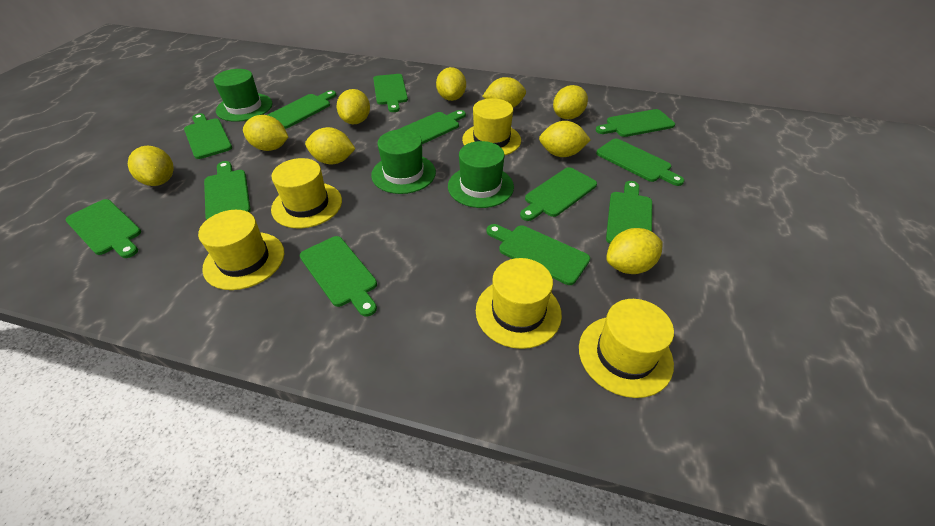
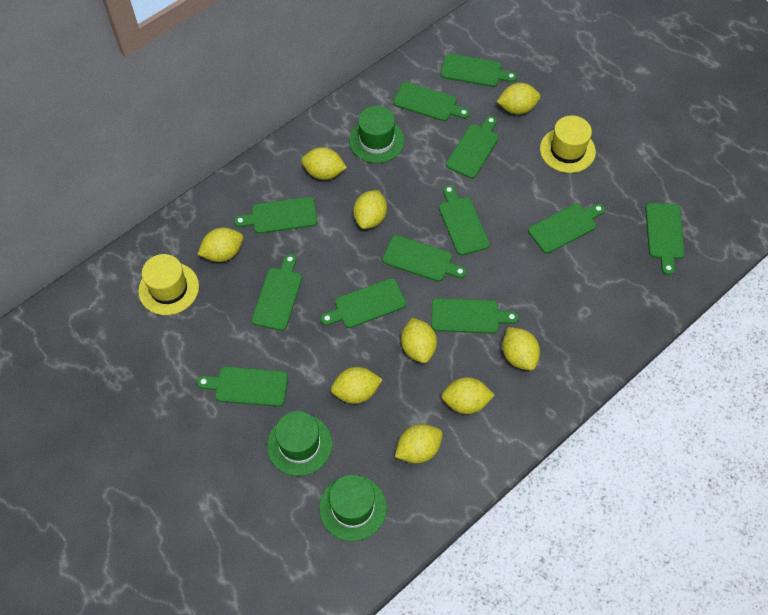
yellow hat: 5 -> 2

